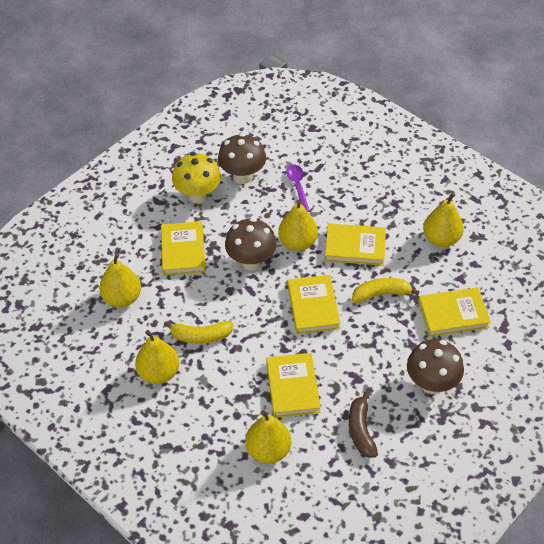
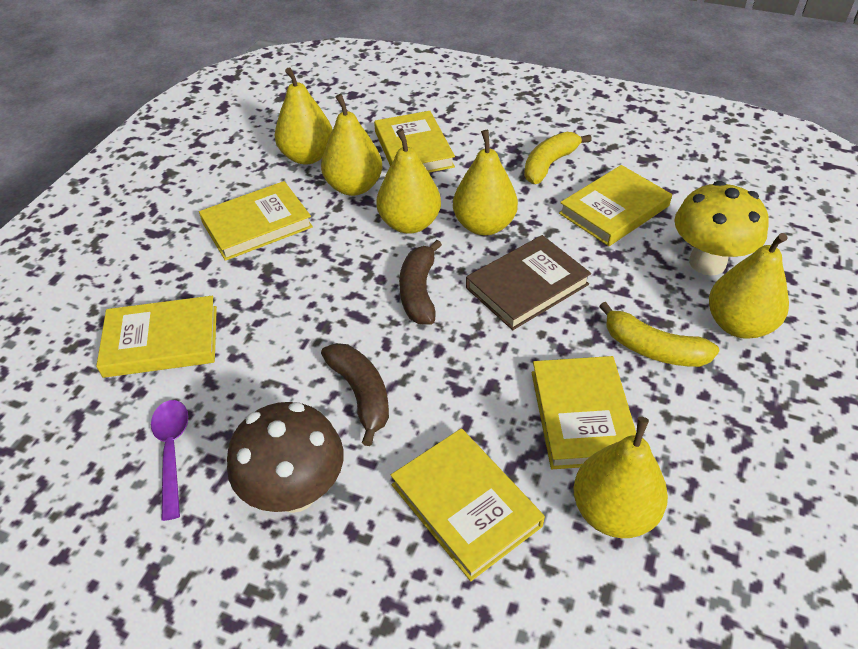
brown banana: 1 -> 2
brown book: 0 -> 1
brown mushroom: 3 -> 1
yellow book: 5 -> 6
yellow pear: 5 -> 6

